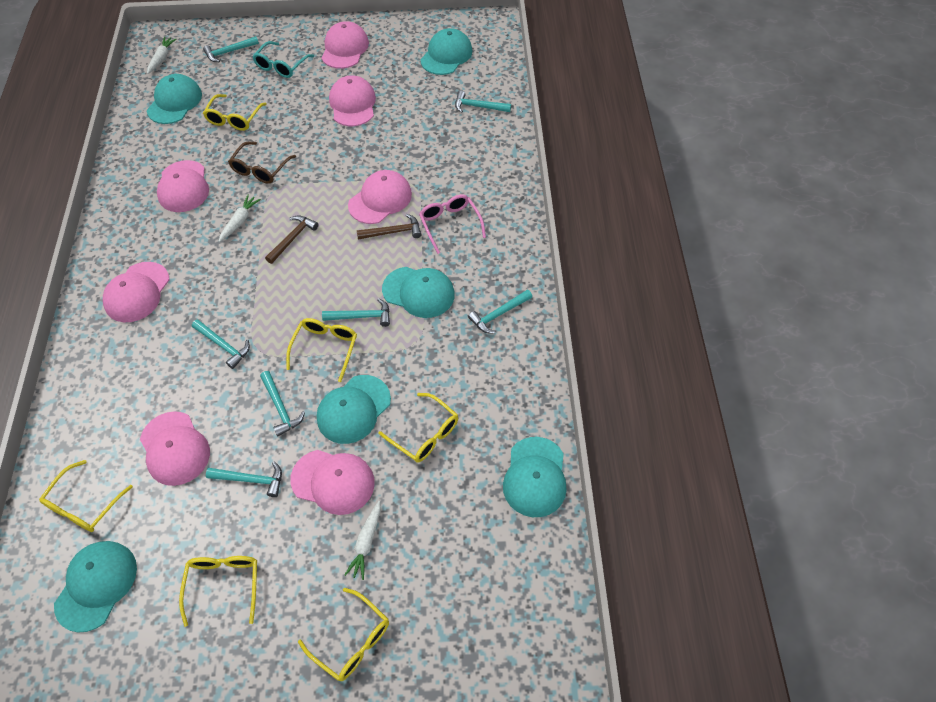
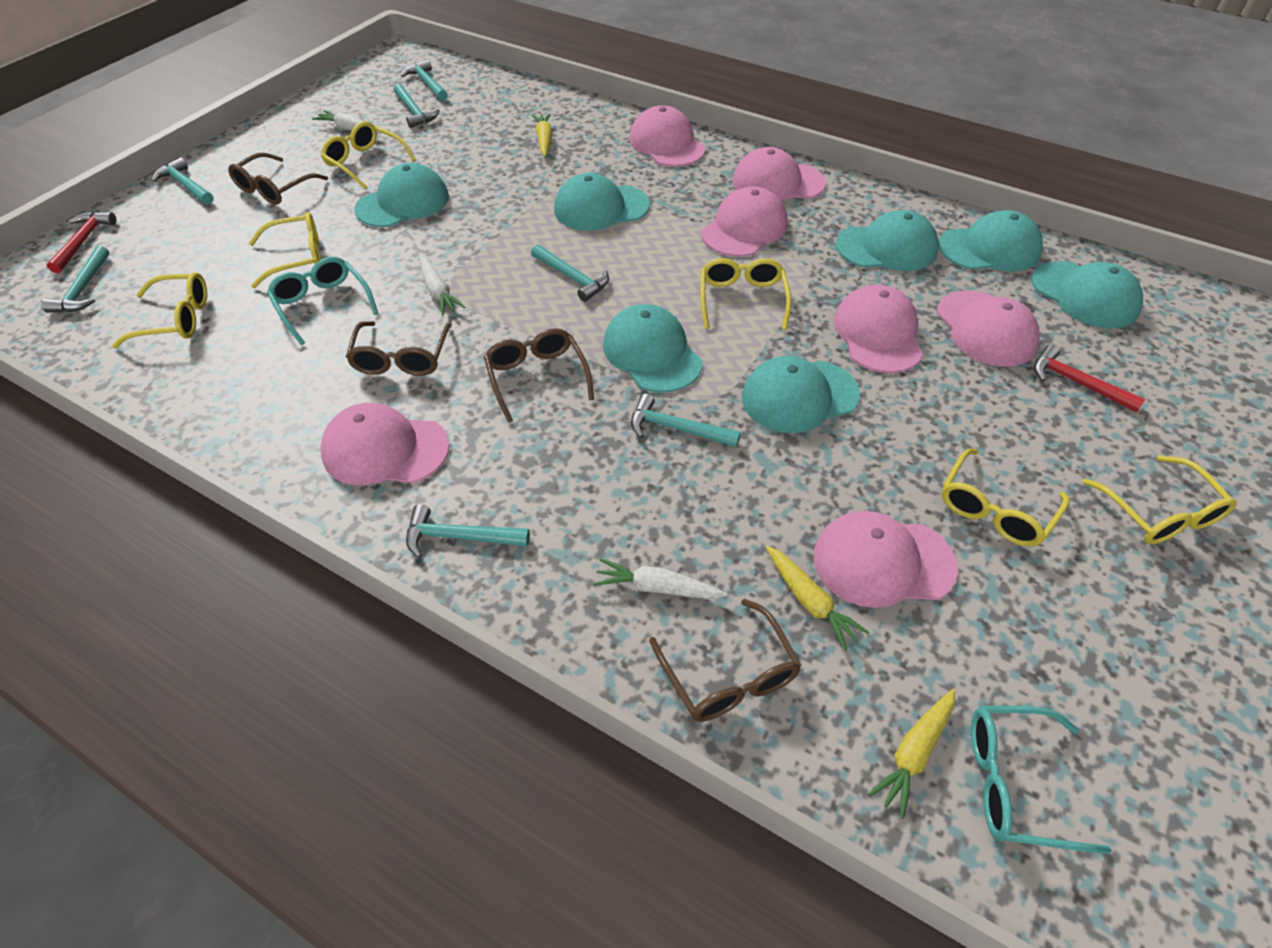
brown glasses: 1 -> 4
brown hammer: 2 -> 0
pink glasses: 1 -> 0
red hammer: 0 -> 2
turquoise cap: 6 -> 7
turquoise glasses: 1 -> 2
yellow carrot: 0 -> 3

